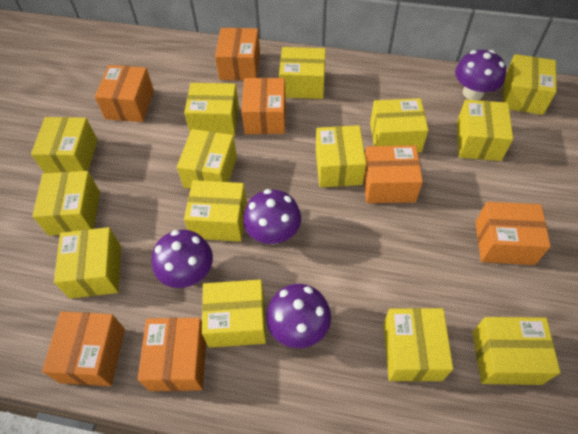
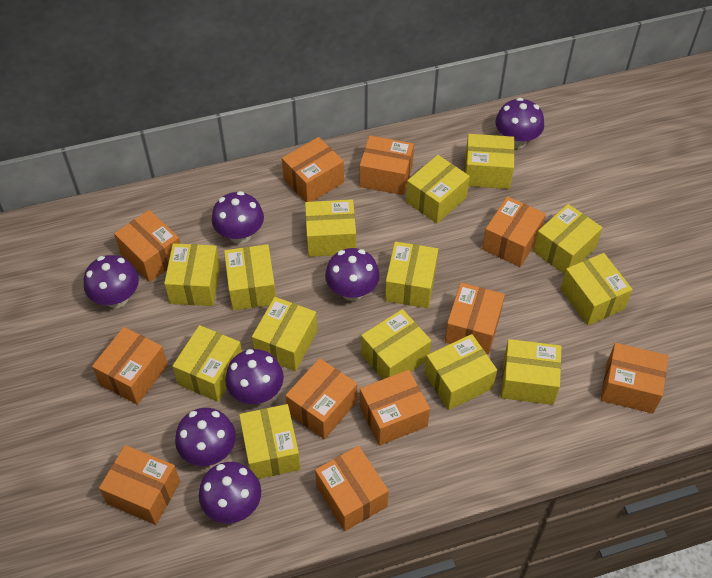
orange box: 7 -> 11
purple mushroom: 4 -> 7

